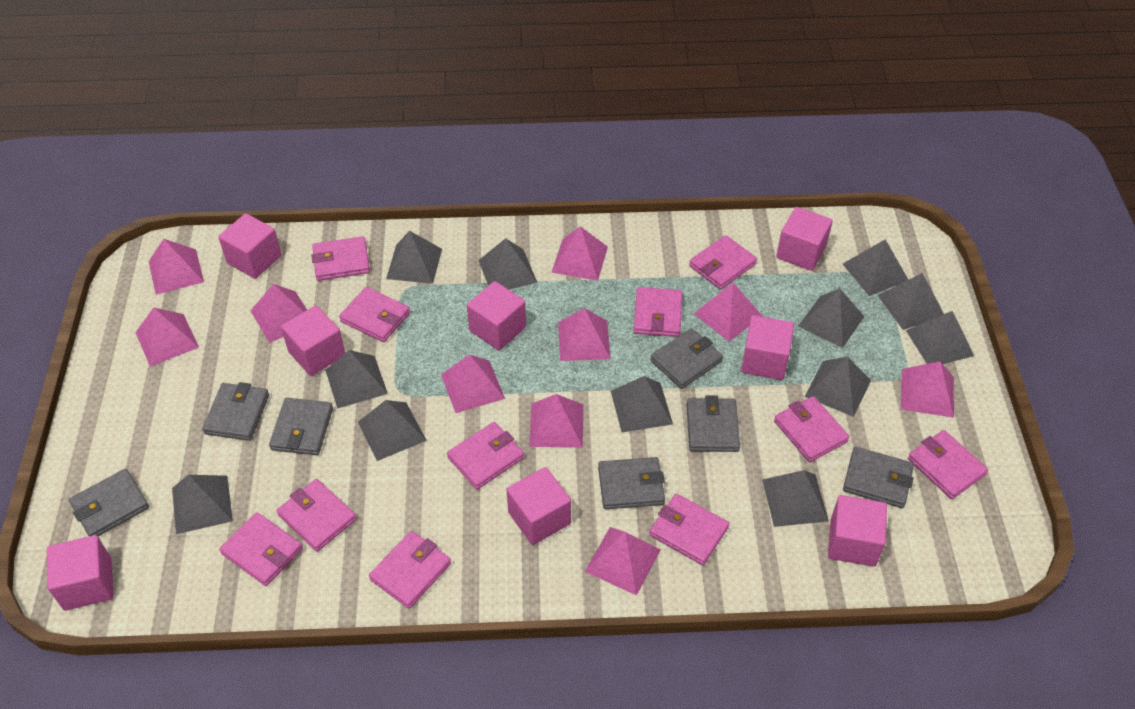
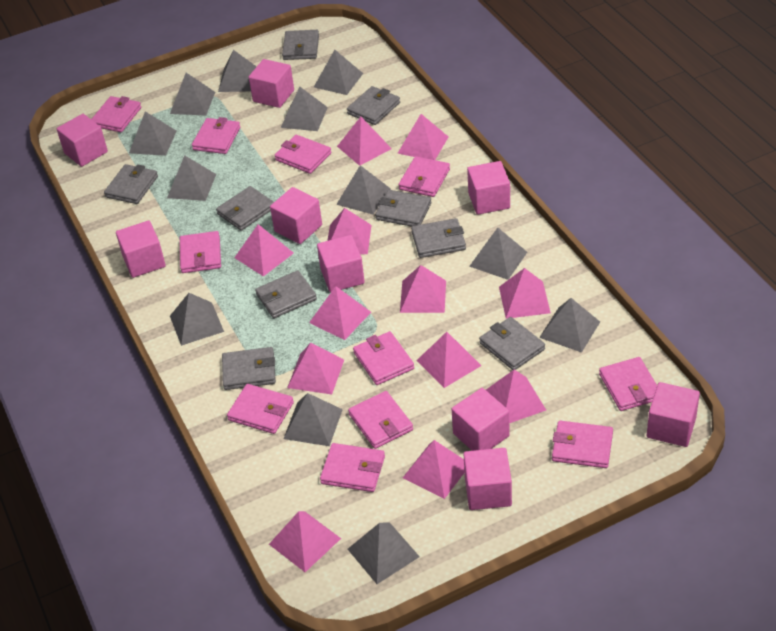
grey wallet: 7 -> 9
pink cube: 8 -> 9
pink pyramid: 10 -> 12

